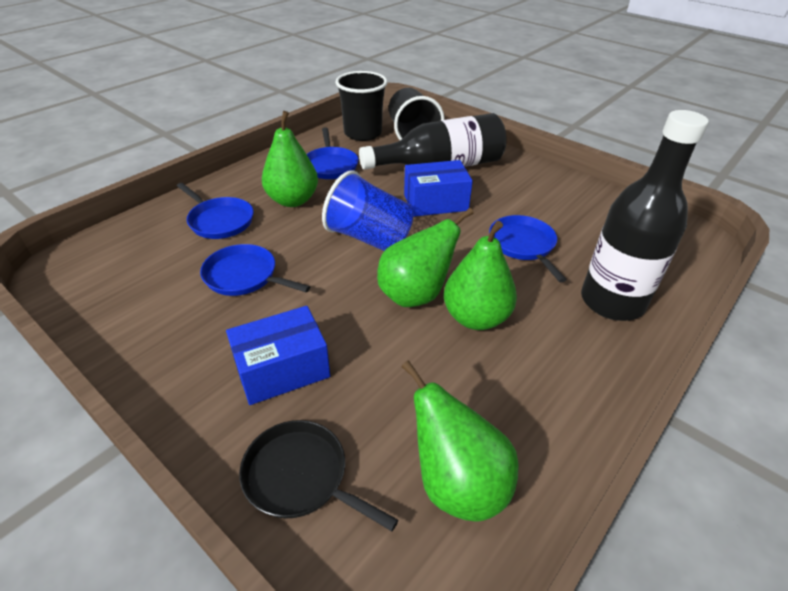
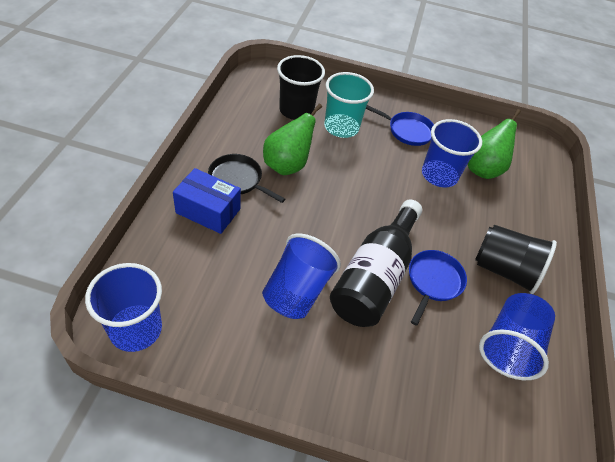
black bottle: 2 -> 1
blue box: 2 -> 1
blue cup: 1 -> 4
blue pan: 4 -> 2
green pear: 4 -> 2
turquoise cup: 0 -> 1

